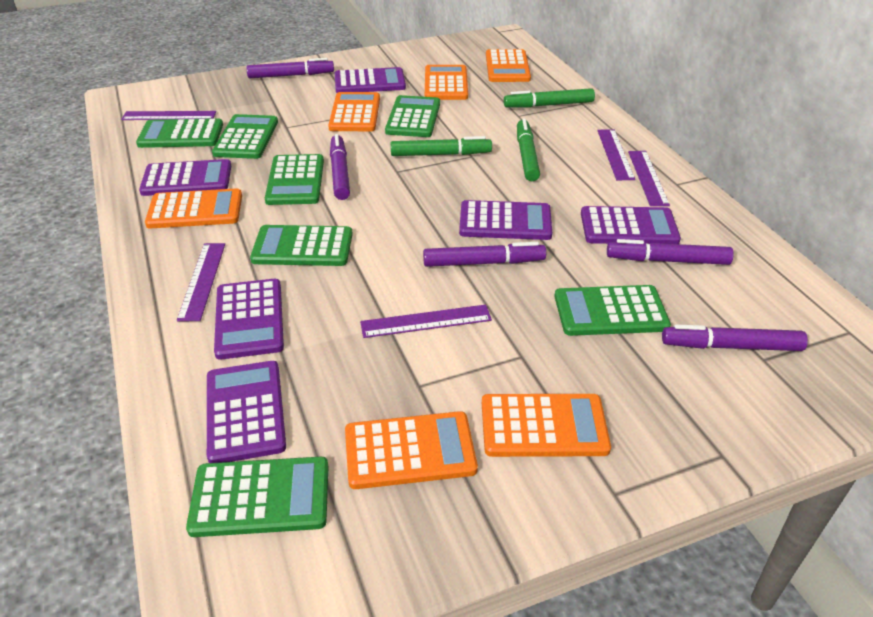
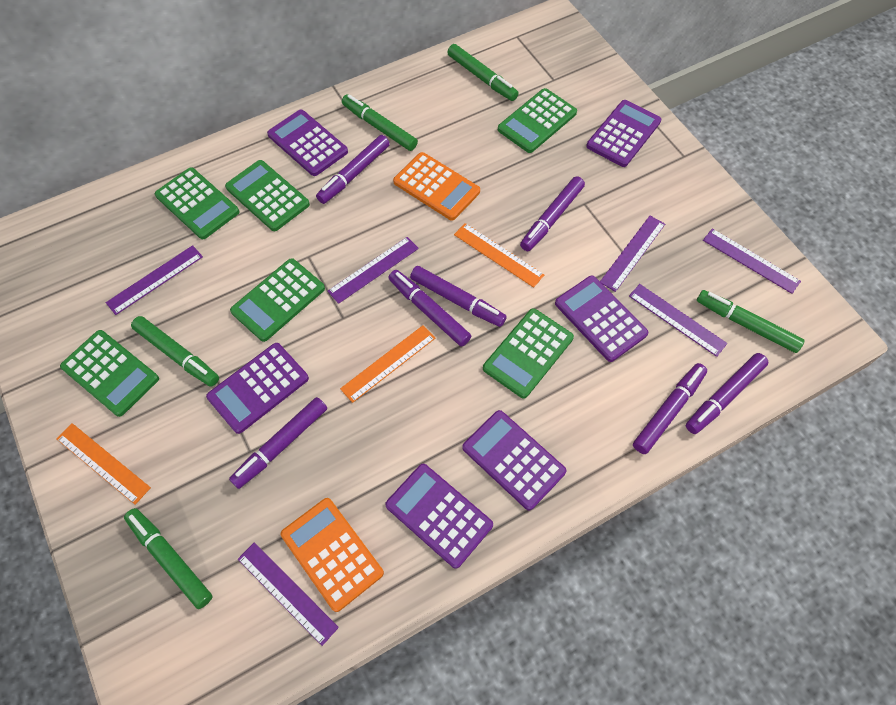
green calculator: 7 -> 6
green marker: 3 -> 5
orange calculator: 6 -> 2
orange ruler: 0 -> 3
purple marker: 5 -> 7
purple ruler: 5 -> 6

